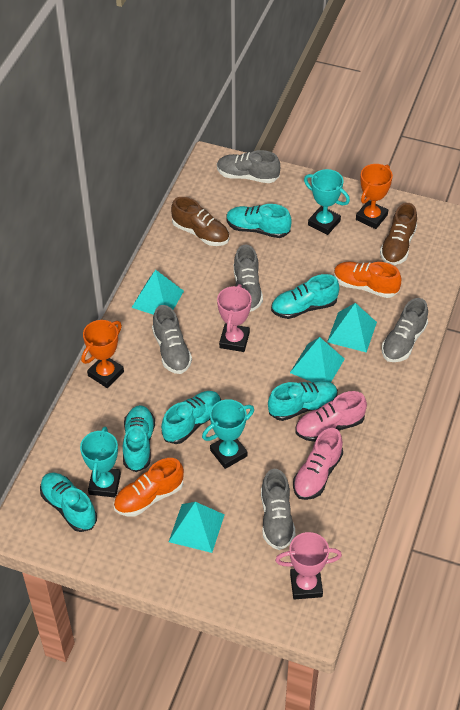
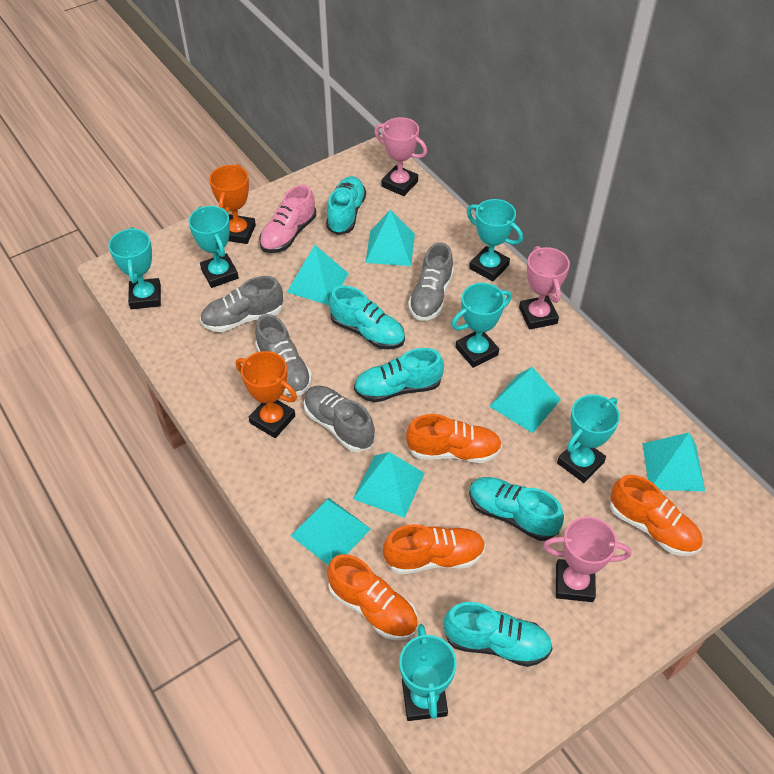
brown shoe: 2 -> 0
grey shoe: 5 -> 4
orange shoe: 2 -> 4
pink shoe: 2 -> 1
pink trophy: 2 -> 3
turquoise pyramid: 4 -> 6
turquoise shoe: 6 -> 5
turquoise trophy: 3 -> 6

